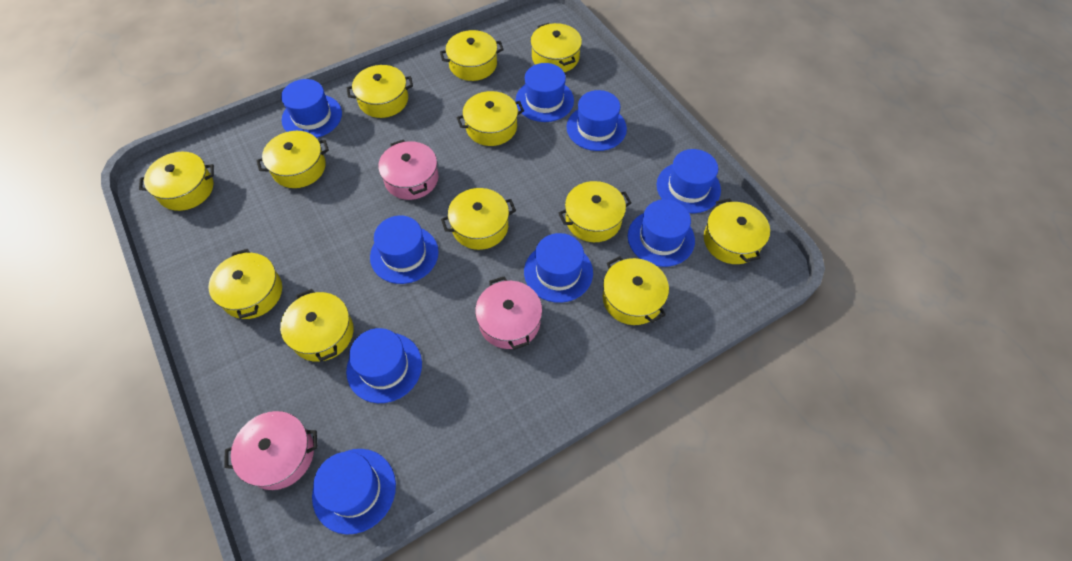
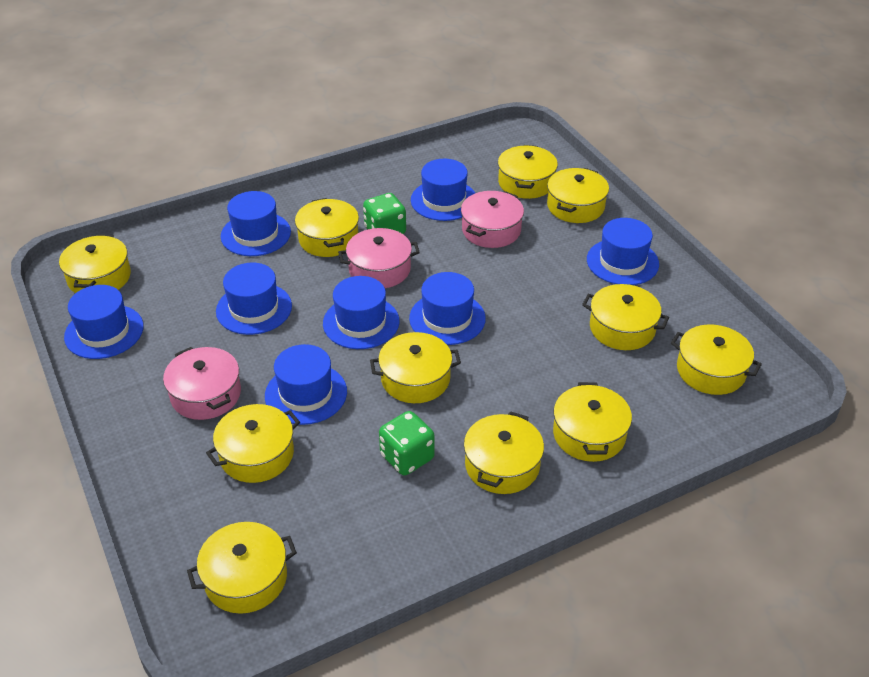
blue hat: 9 -> 8
green dice: 0 -> 2
yellow pot: 12 -> 11

